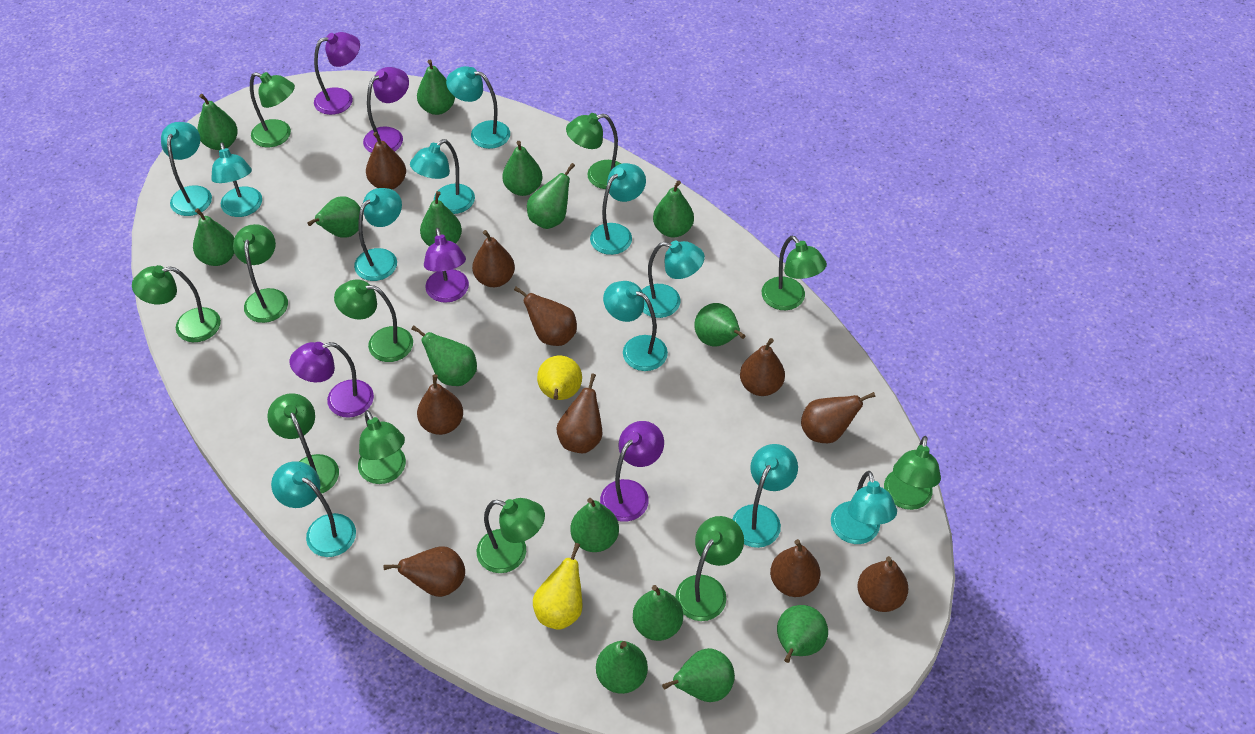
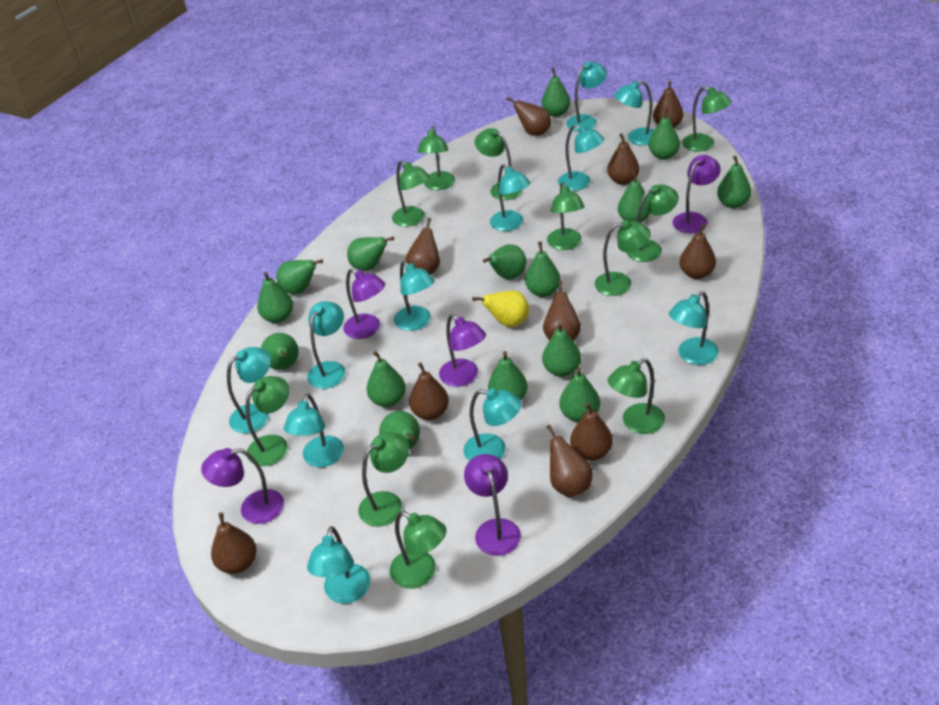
yellow pear: 2 -> 1

